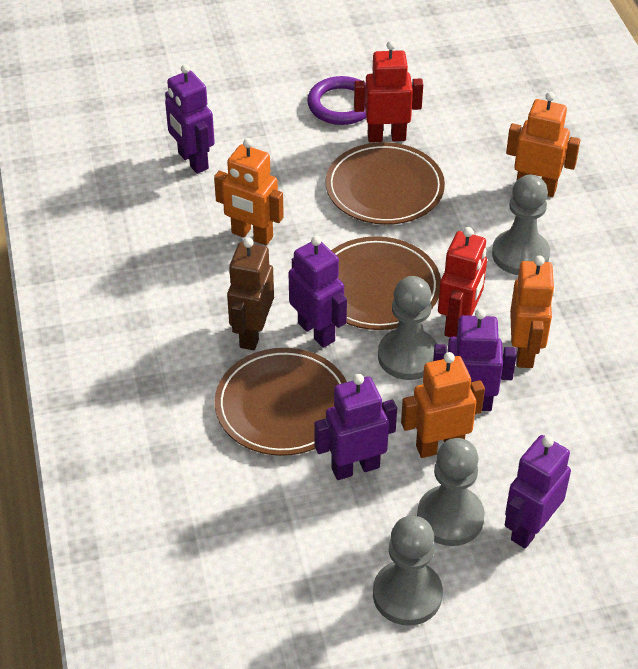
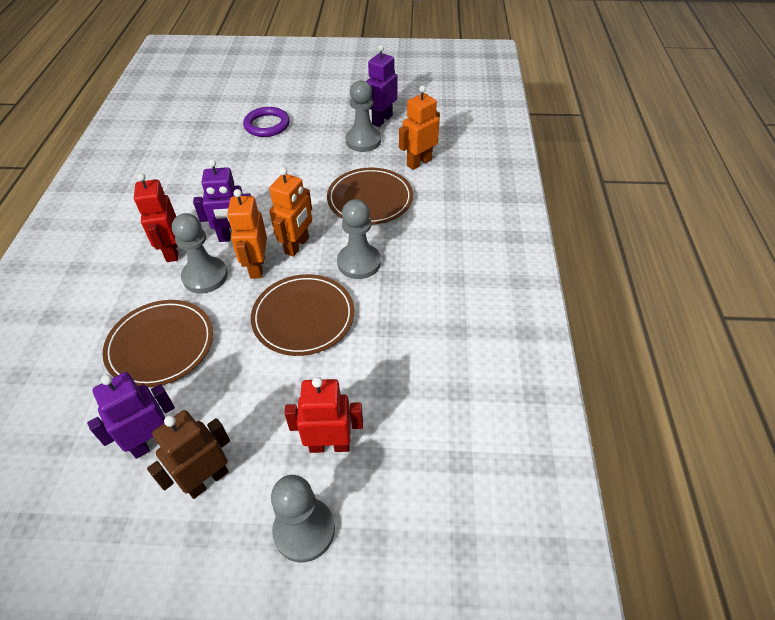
orange robot: 4 -> 3
purple robot: 5 -> 3

